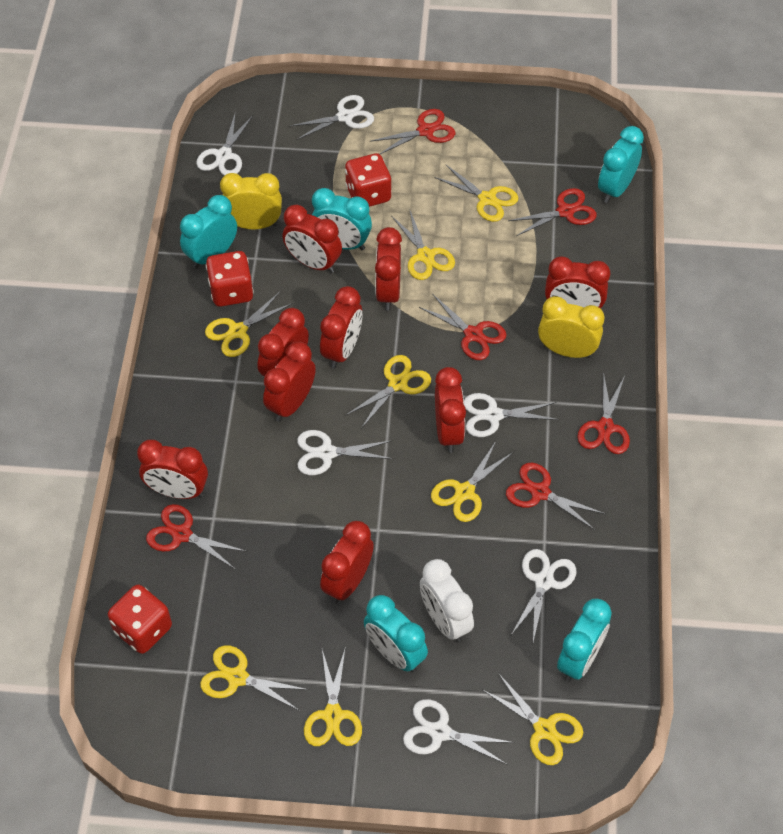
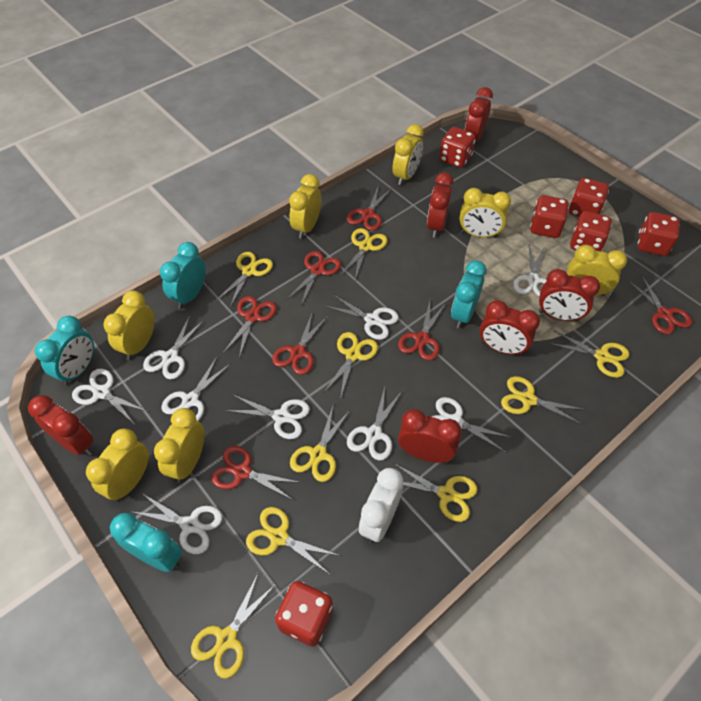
red clock: 9 -> 6
red dice: 3 -> 6
red scissors: 6 -> 7
turquoise clock: 5 -> 4
white scissors: 6 -> 9
yellow clock: 2 -> 7
yellow scissors: 8 -> 9

